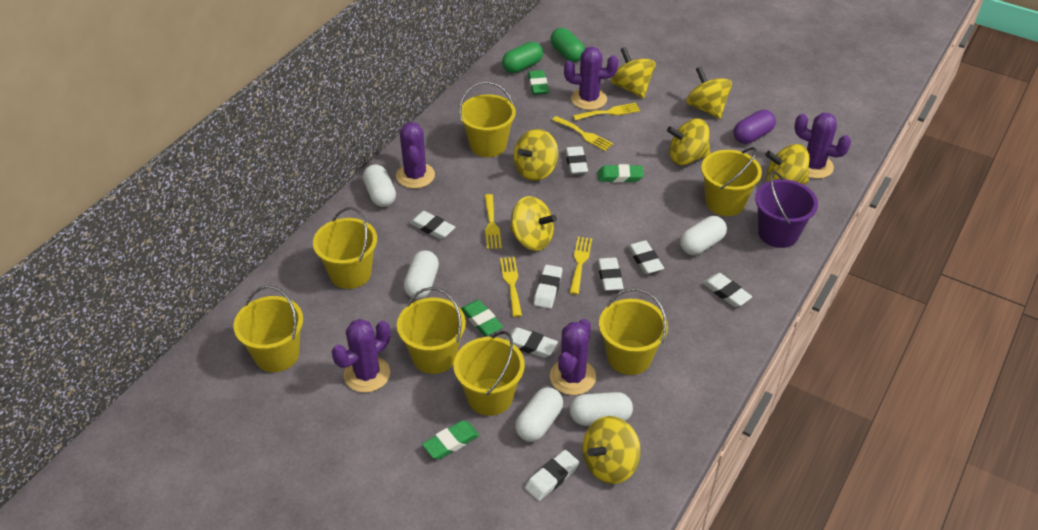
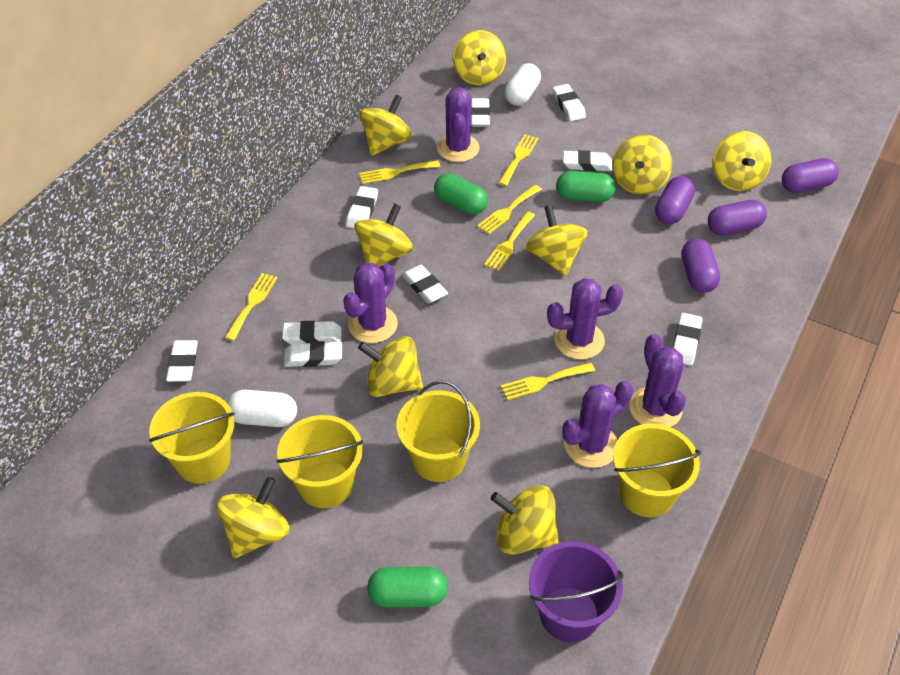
green capsule: 2 -> 3
green eraser: 4 -> 0
purple capsule: 1 -> 4
white capsule: 5 -> 2
white eraser: 8 -> 9
yellow bucket: 7 -> 4
yellow fork: 5 -> 6
yellow spinning top: 7 -> 9

